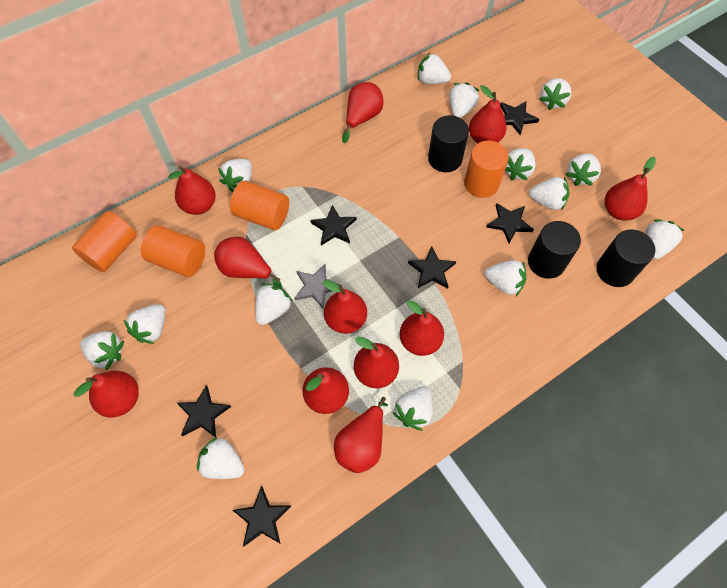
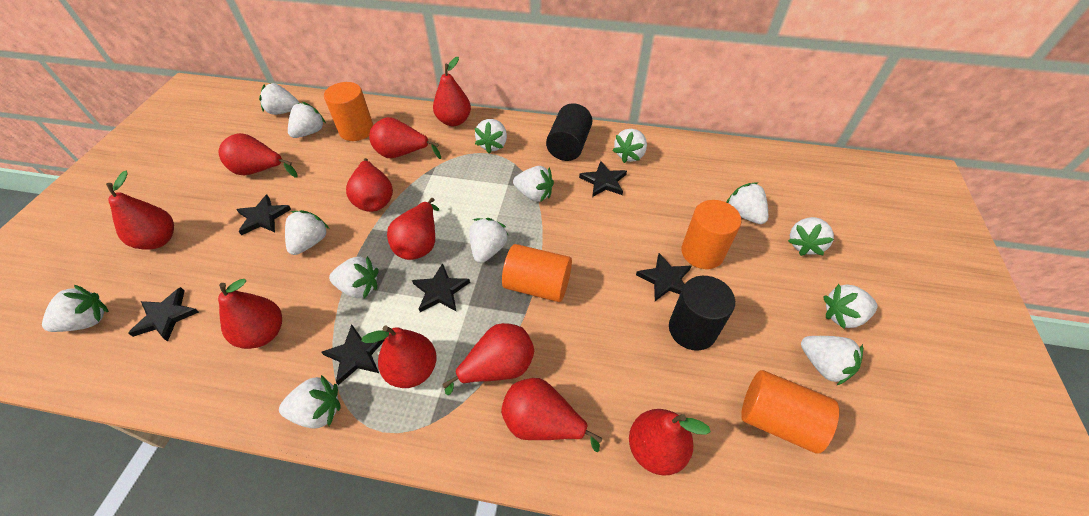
black cylinder: 3 -> 2
grey star: 1 -> 0

